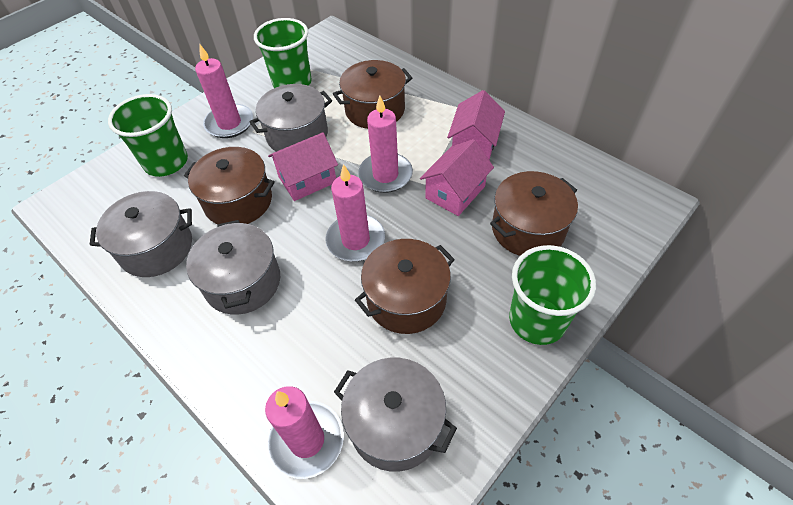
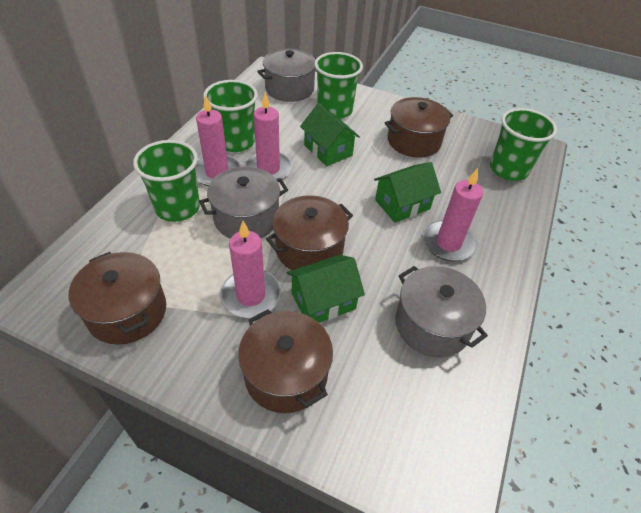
green cup: 3 -> 4
green house: 0 -> 3
grey pot: 4 -> 3
pink house: 3 -> 0

